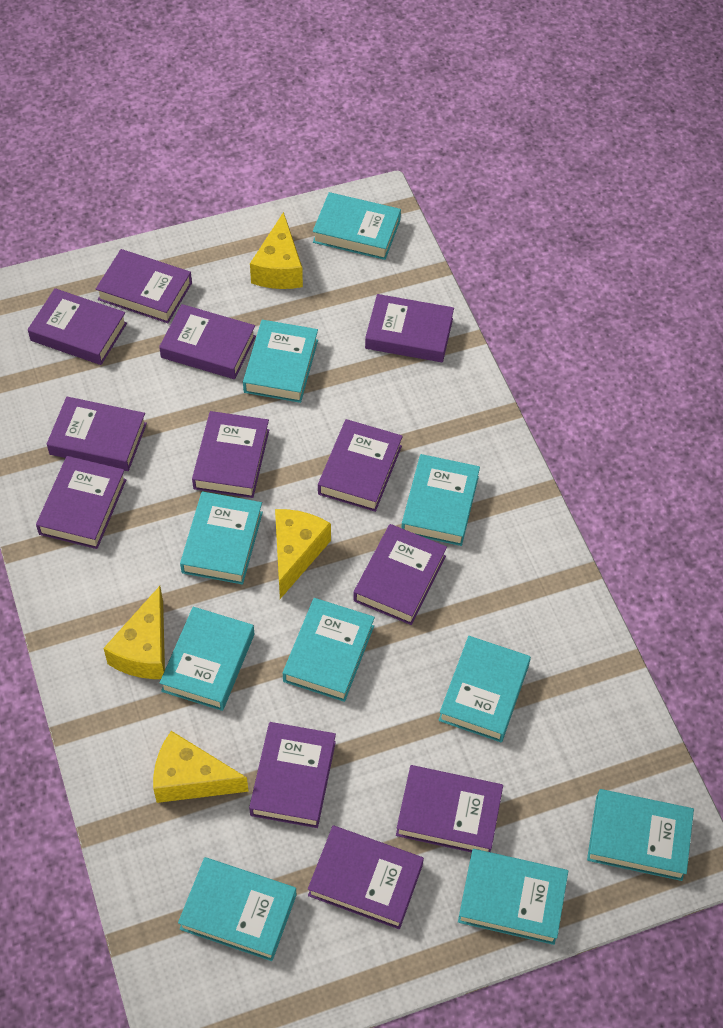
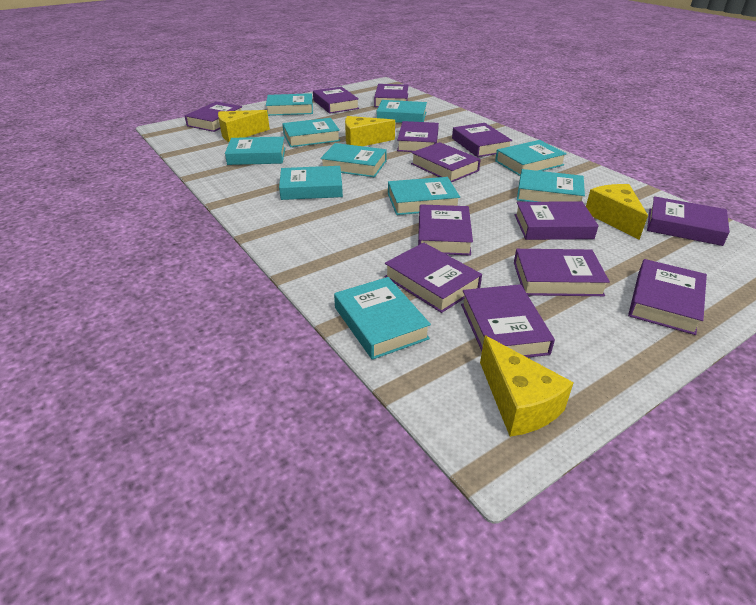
purple book: 12 -> 13

